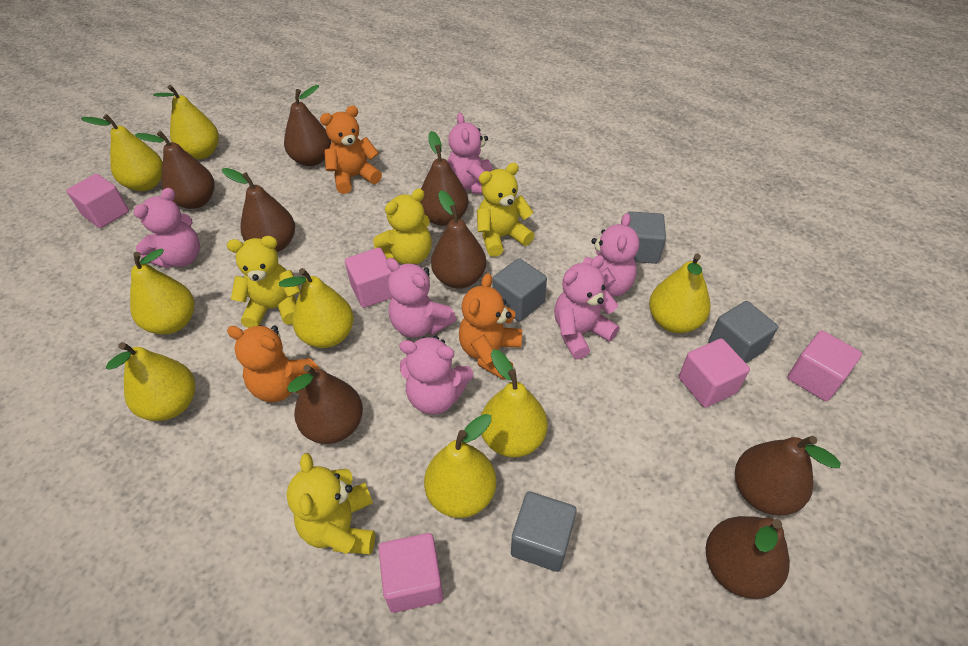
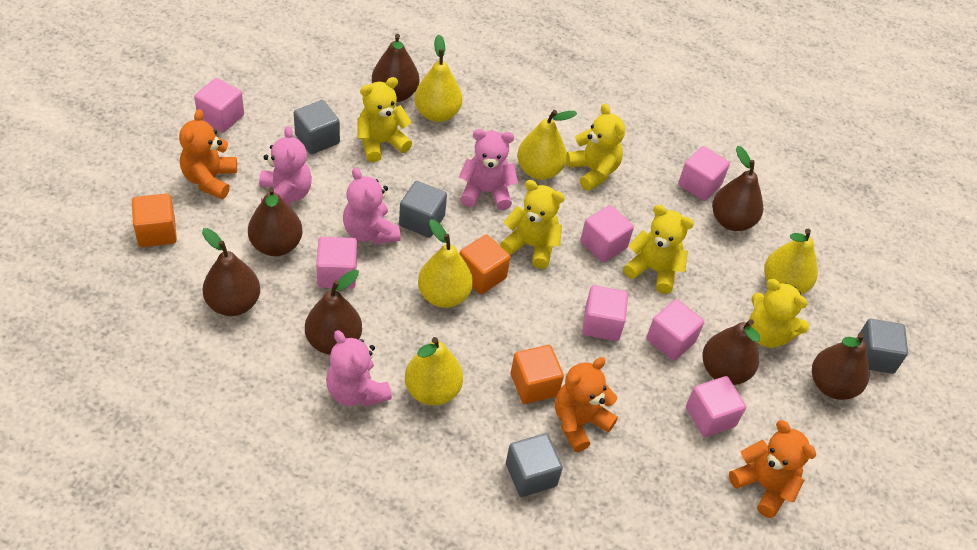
brown pear: 8 -> 7
orange cube: 0 -> 3
pink cube: 5 -> 7
pink teddy bear: 6 -> 4
yellow pear: 8 -> 5
yellow teddy bear: 4 -> 5

